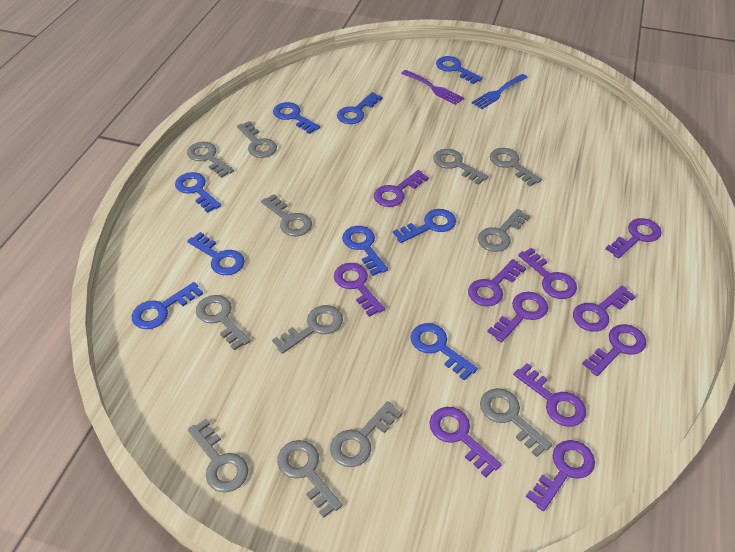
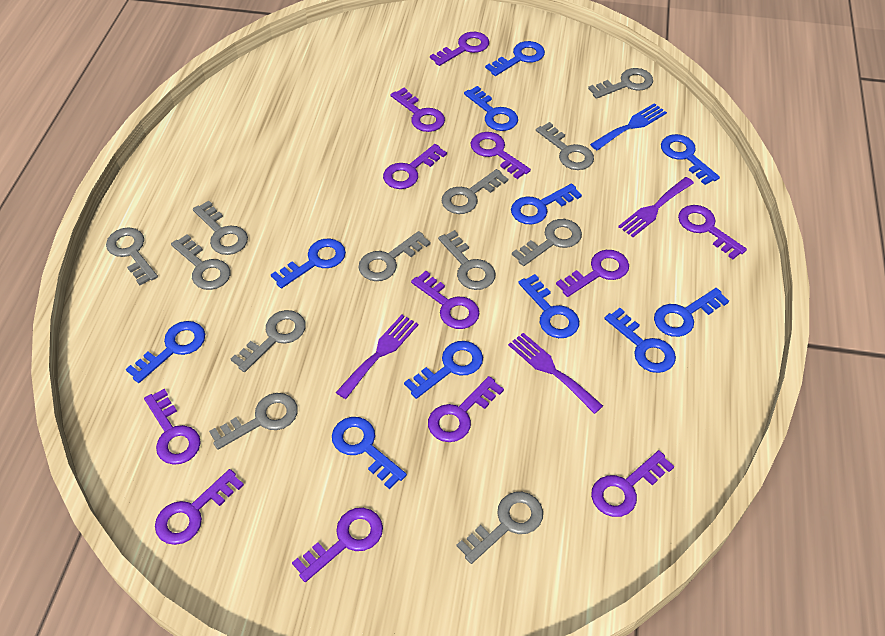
blue key: 9 -> 11
purple fork: 1 -> 3
purple key: 11 -> 12

